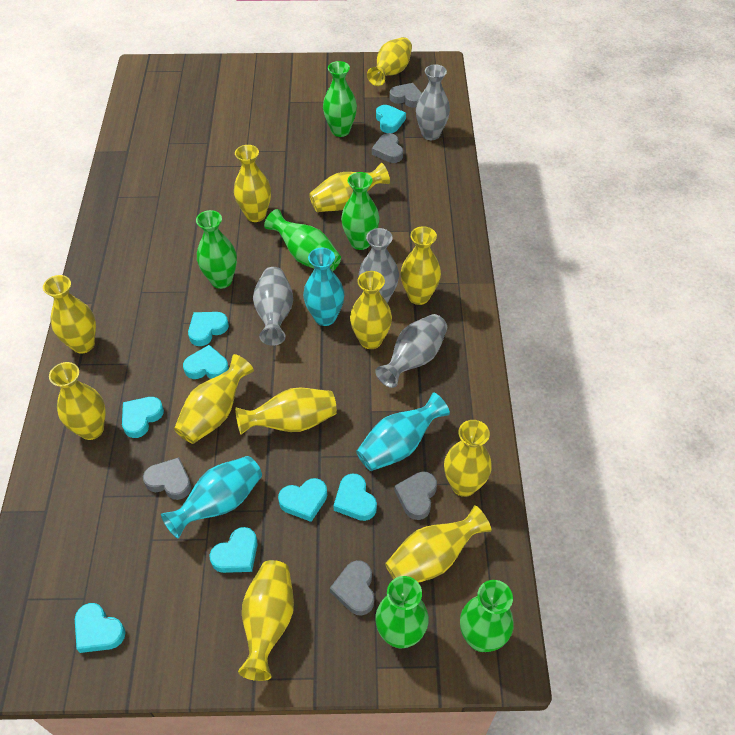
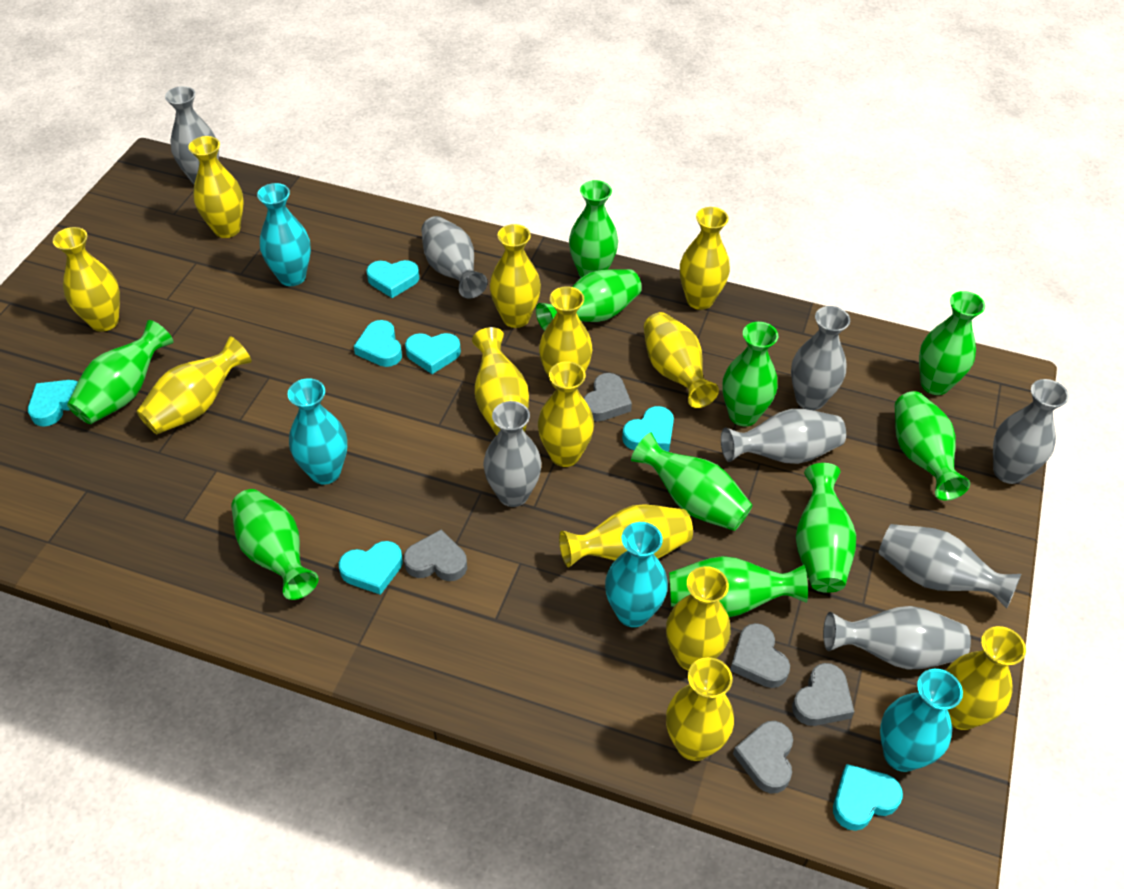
green vase: 6 -> 10
grey vase: 4 -> 8
turquoise heart: 8 -> 7
turquoise vase: 3 -> 4
yellow vase: 12 -> 13

